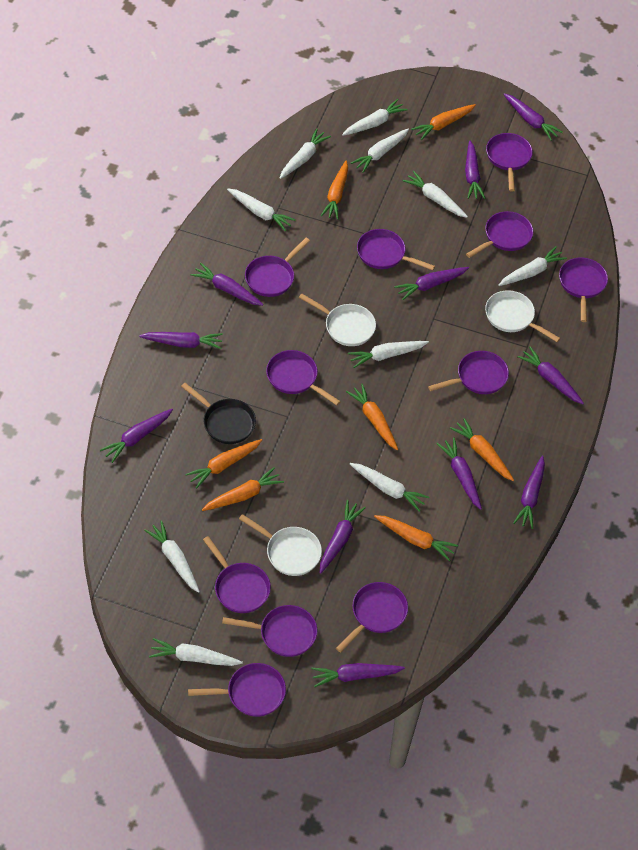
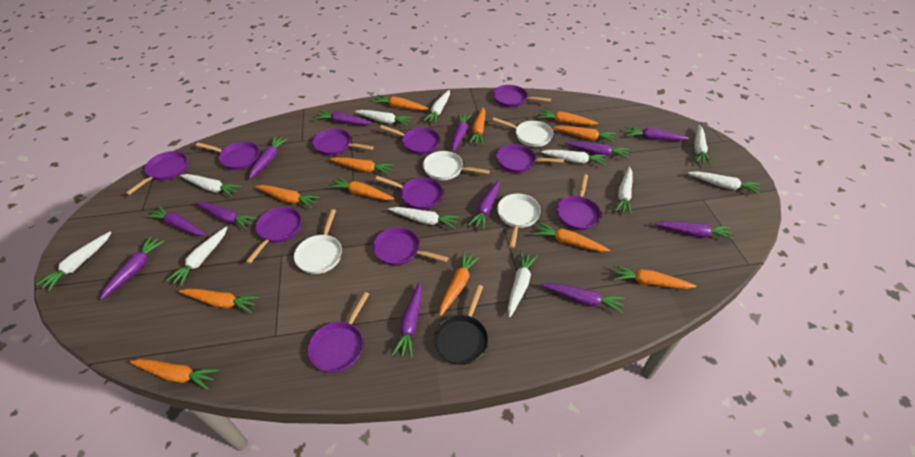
orange carrot: 7 -> 12
purple carrot: 11 -> 12
white carrot: 10 -> 11
white pan: 3 -> 4

